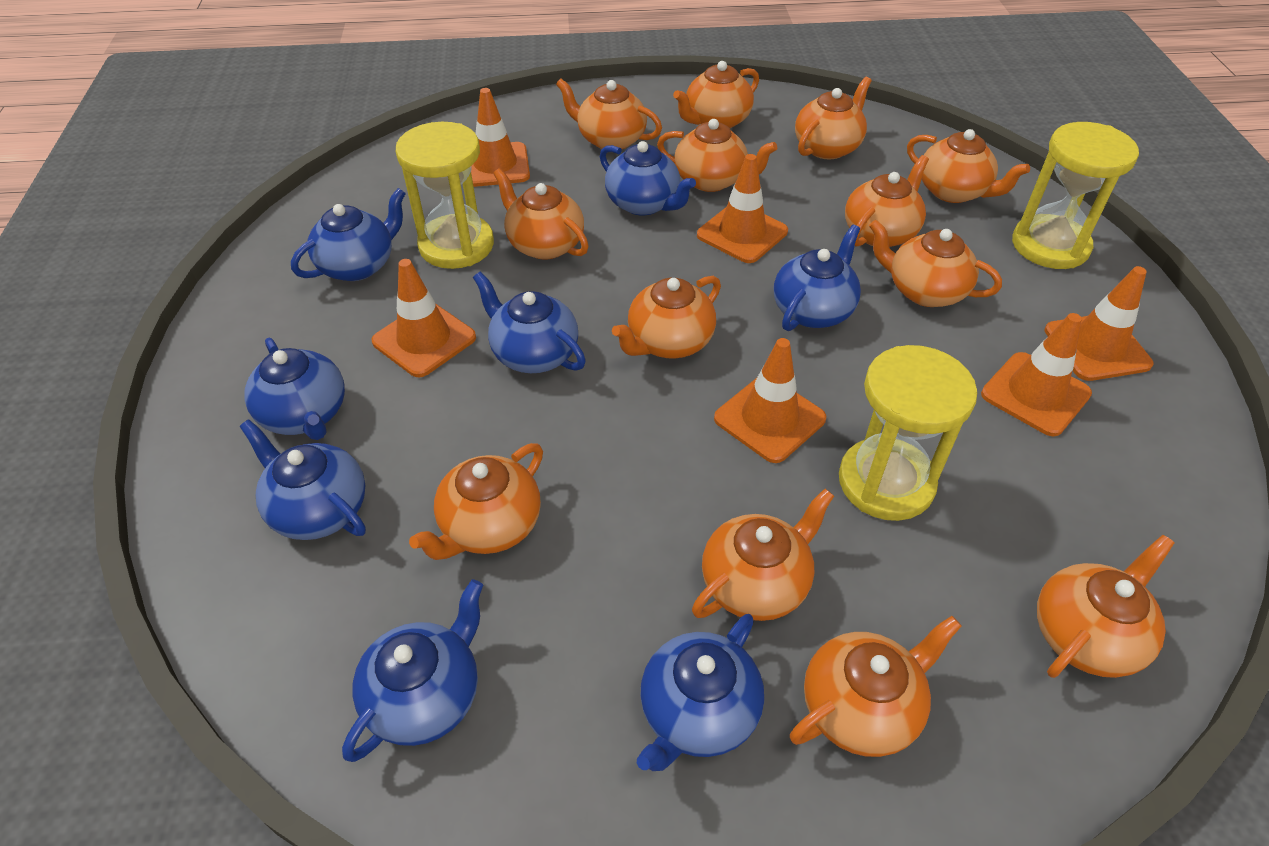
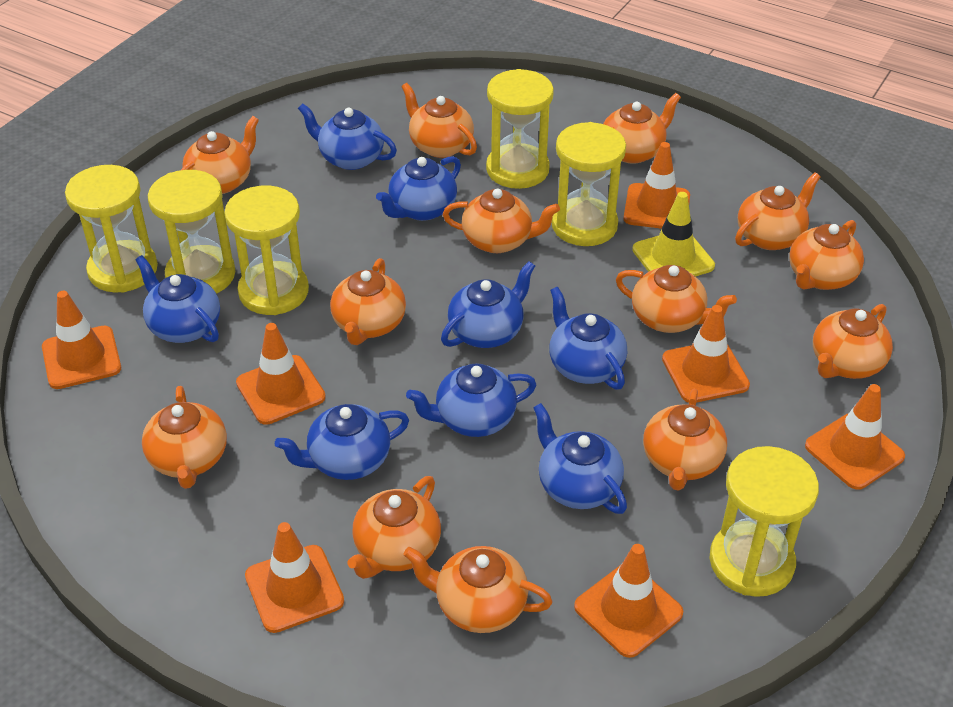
orange traffic cone: 6 -> 7
yellow hourglass: 3 -> 6
yellow traffic cone: 0 -> 1

